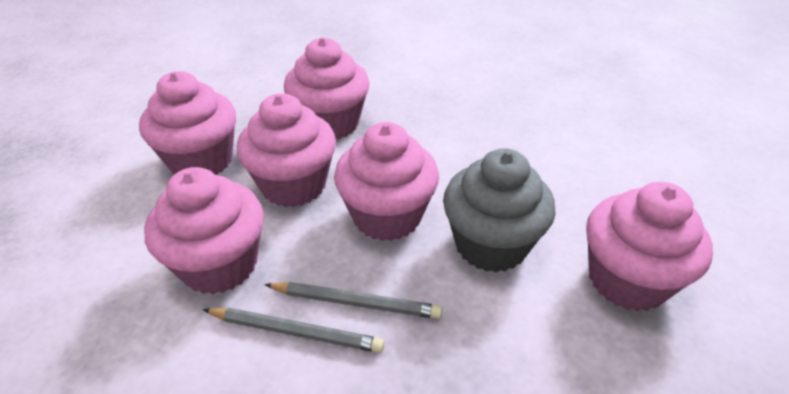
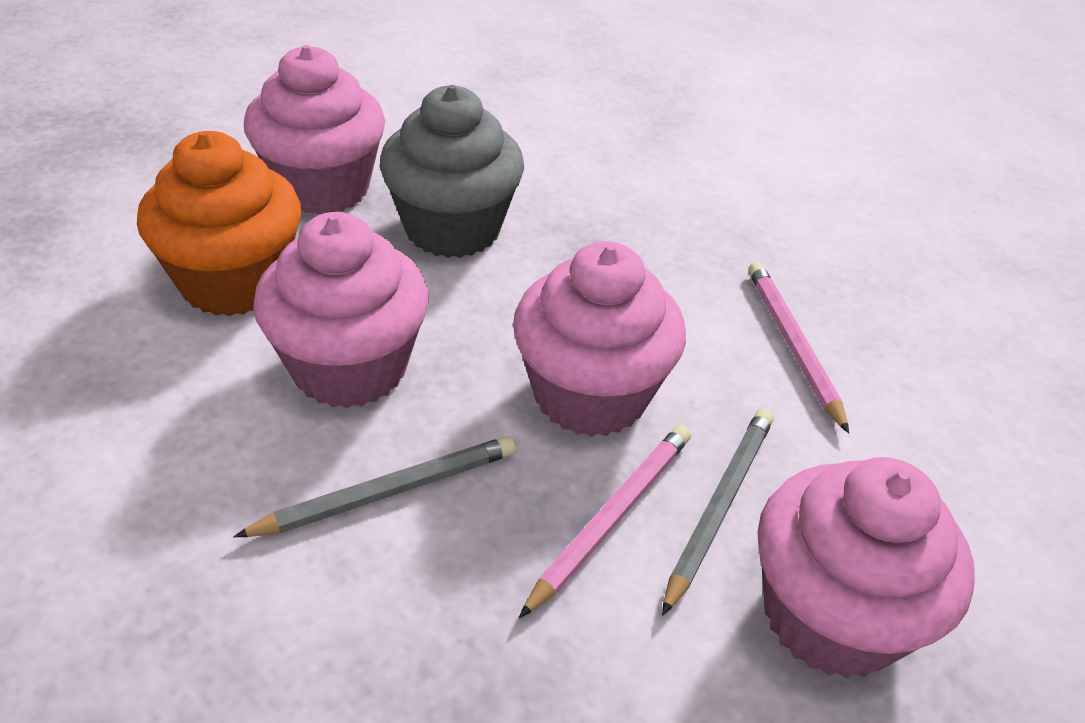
orange cupcake: 0 -> 1
pink cupcake: 6 -> 4
pink pencil: 0 -> 2

